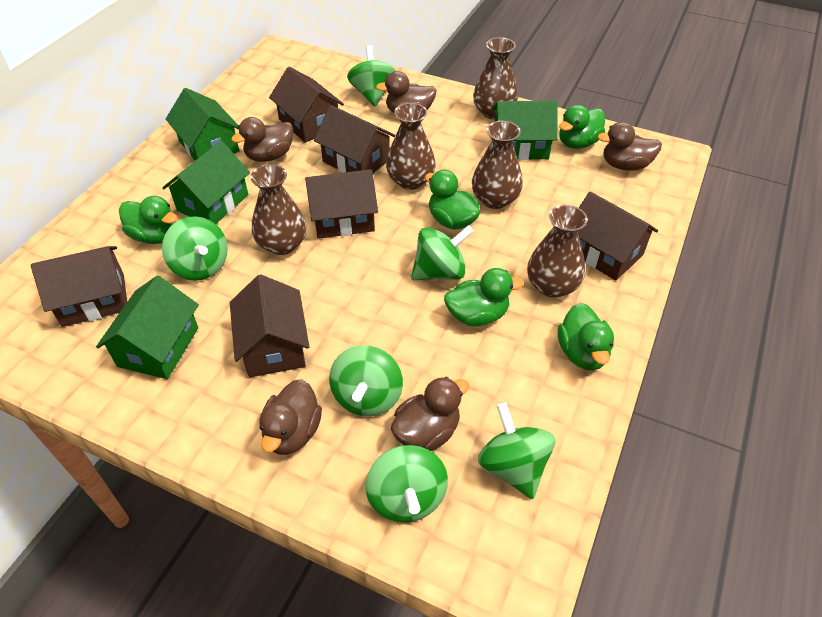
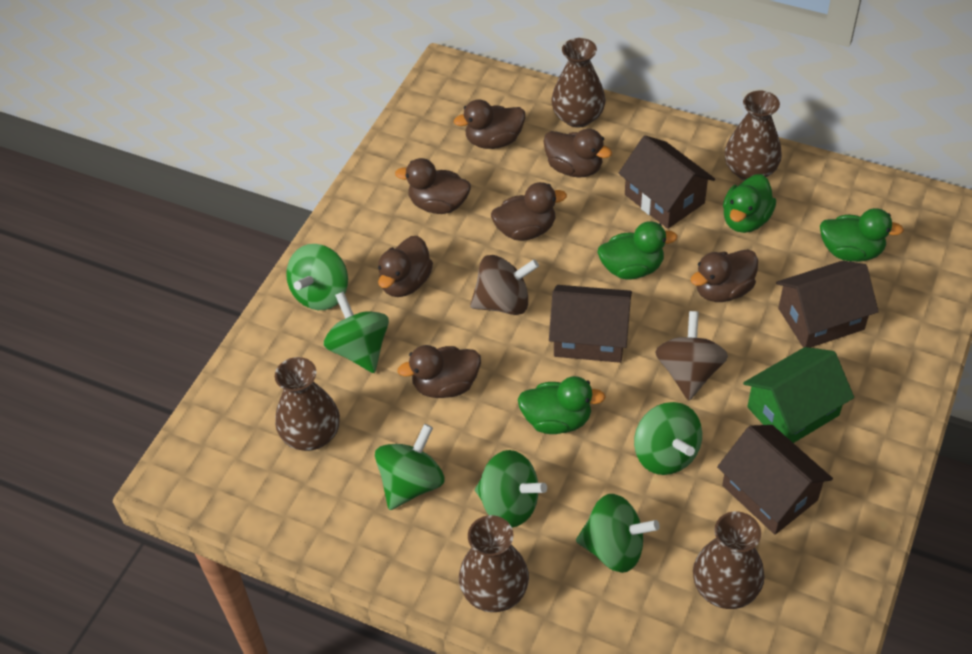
brown duck: 5 -> 7
brown house: 6 -> 4
brown spinning top: 0 -> 2
green duck: 5 -> 4
green house: 4 -> 1

